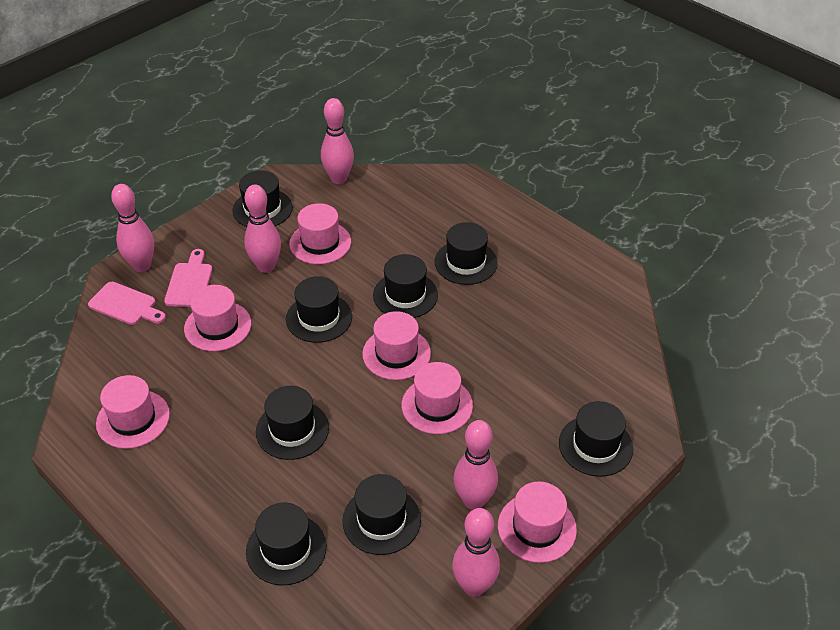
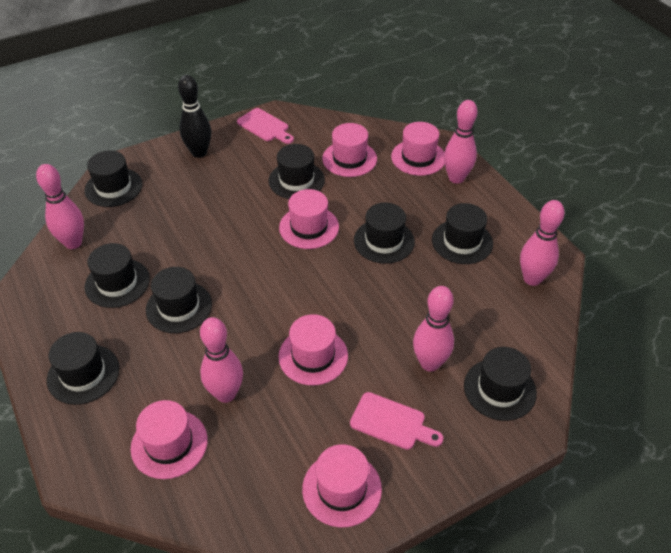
black bowling pin: 0 -> 1

